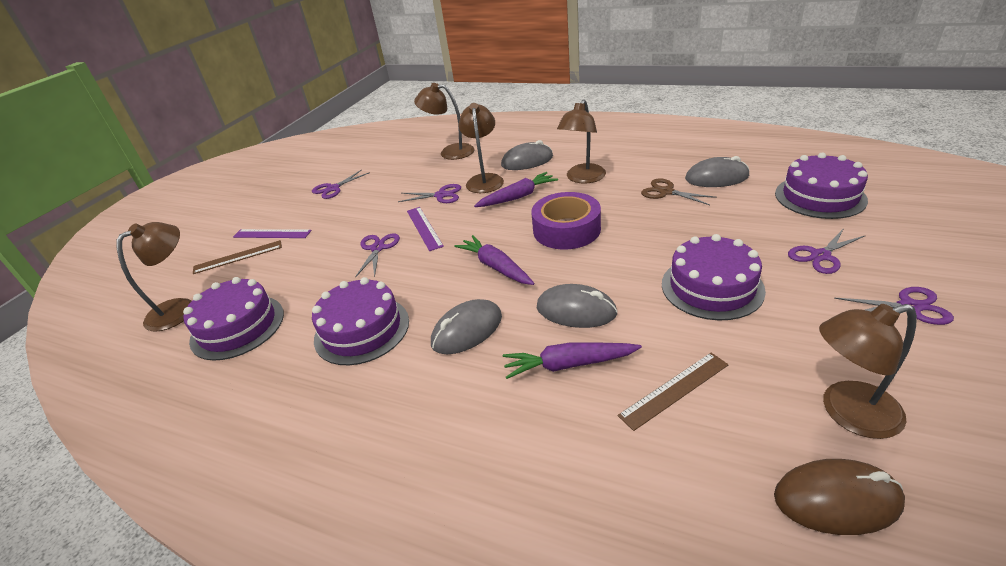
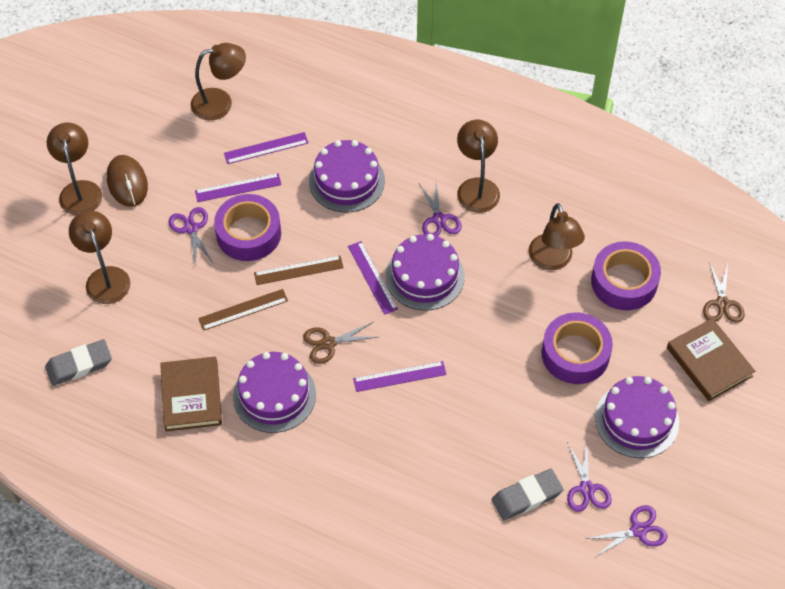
brown book: 0 -> 2
brown scissors: 1 -> 2
grey eraser: 0 -> 2
grey mouse: 4 -> 0
purple carrot: 3 -> 0
purple ruler: 2 -> 4
purple scissors: 5 -> 4
purple tape: 1 -> 3

